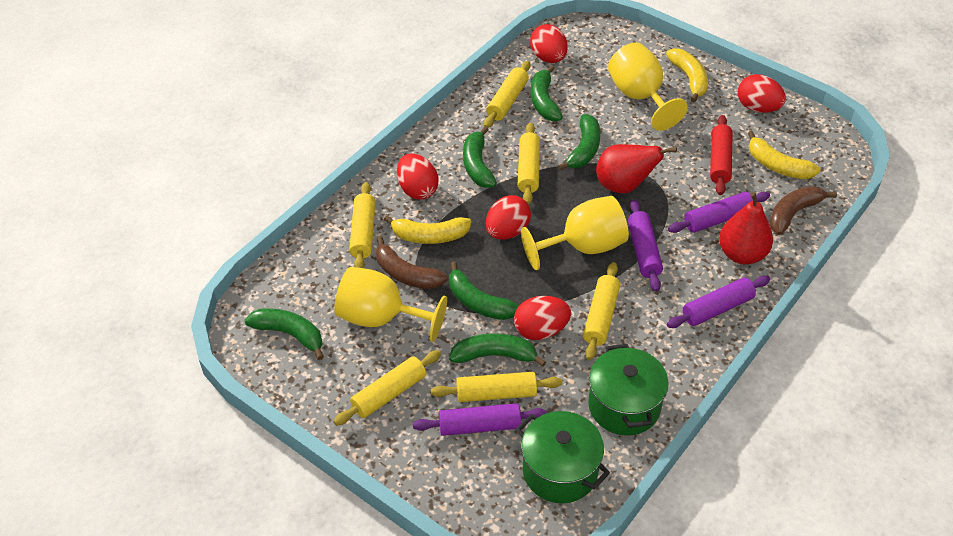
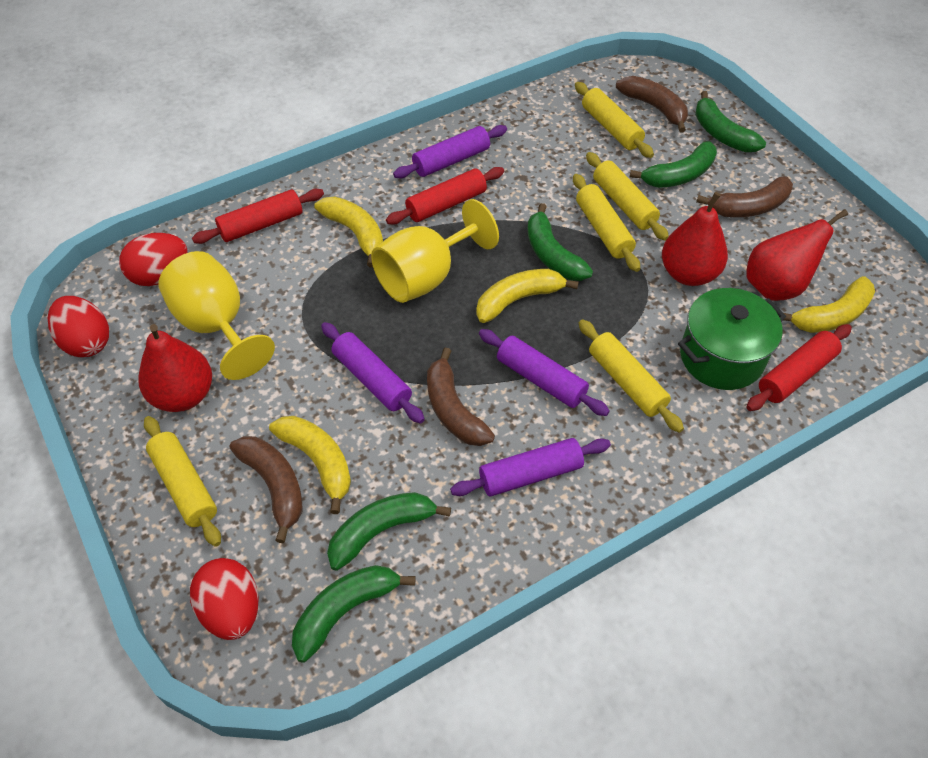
brown banana: 2 -> 4
green banana: 6 -> 5
green pot: 2 -> 1
red egg: 5 -> 3
red pear: 2 -> 3
red rolling pin: 1 -> 3
yellow banana: 3 -> 4
yellow goblet: 3 -> 2
yellow rolling pin: 6 -> 5

